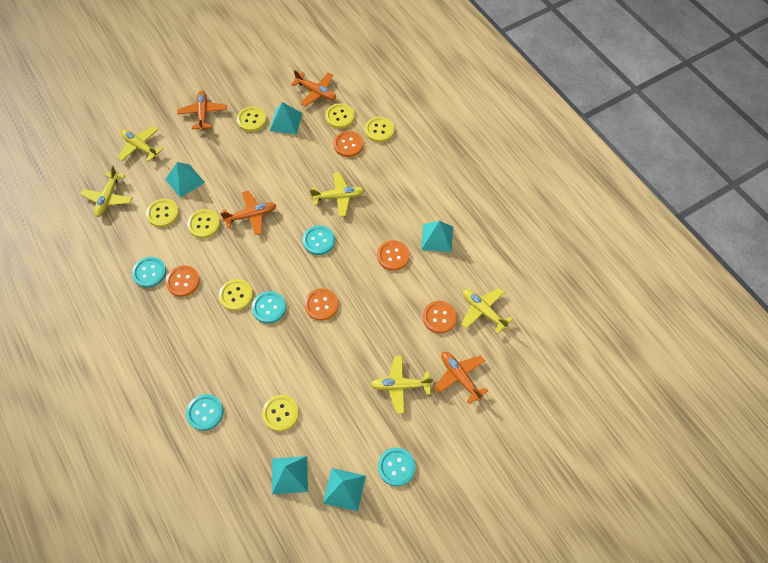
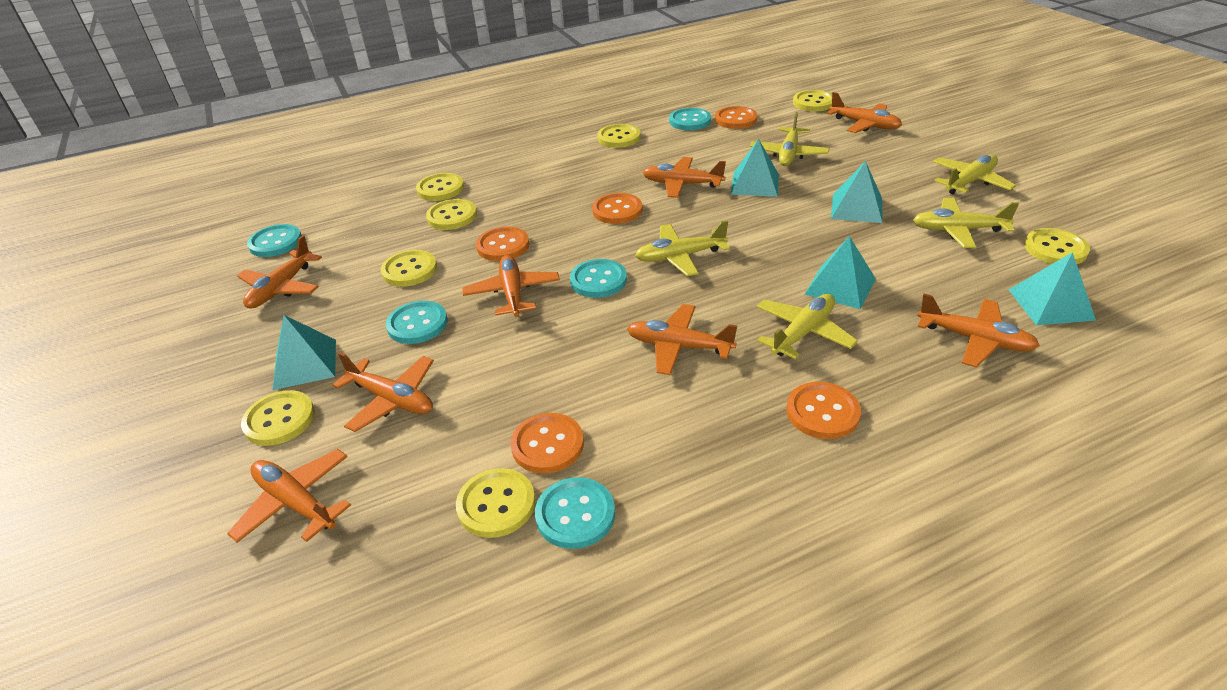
orange plane: 4 -> 8
yellow button: 7 -> 8

